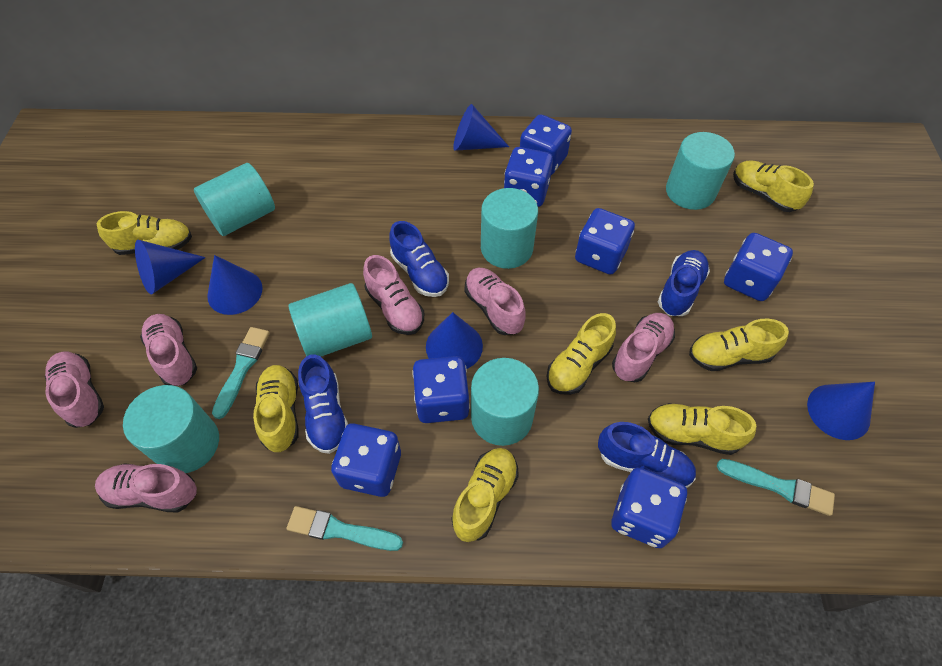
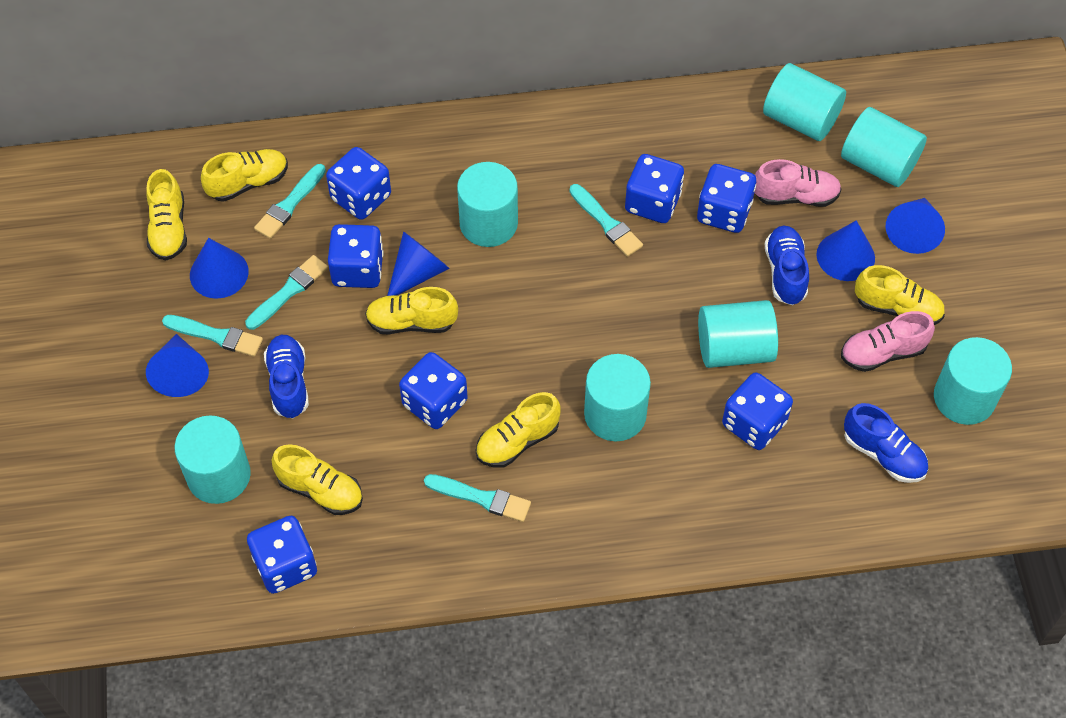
blue shoe: 4 -> 3
pink shoe: 6 -> 2
turquoise brush: 3 -> 5
turquoise cylinder: 6 -> 7
yellow shoe: 7 -> 6

